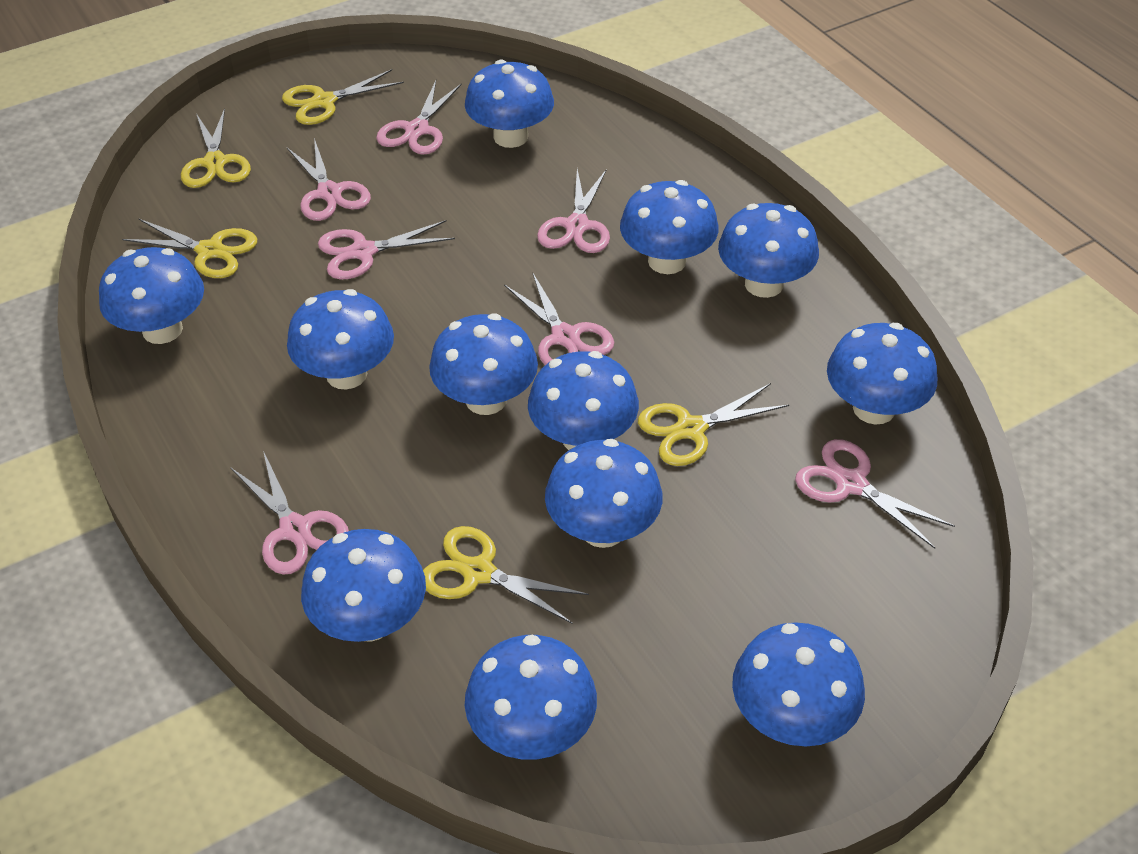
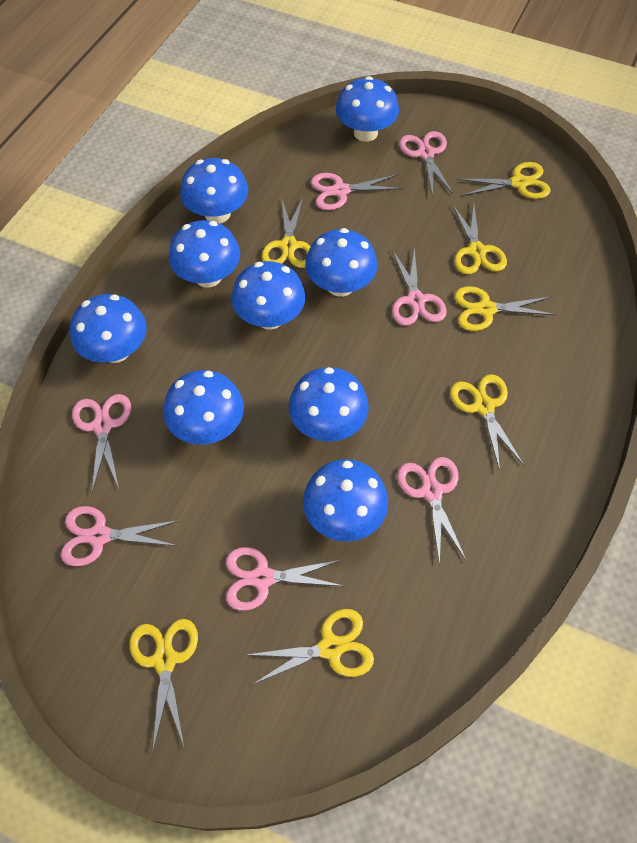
blue mushroom: 12 -> 9
yellow scissors: 5 -> 7

